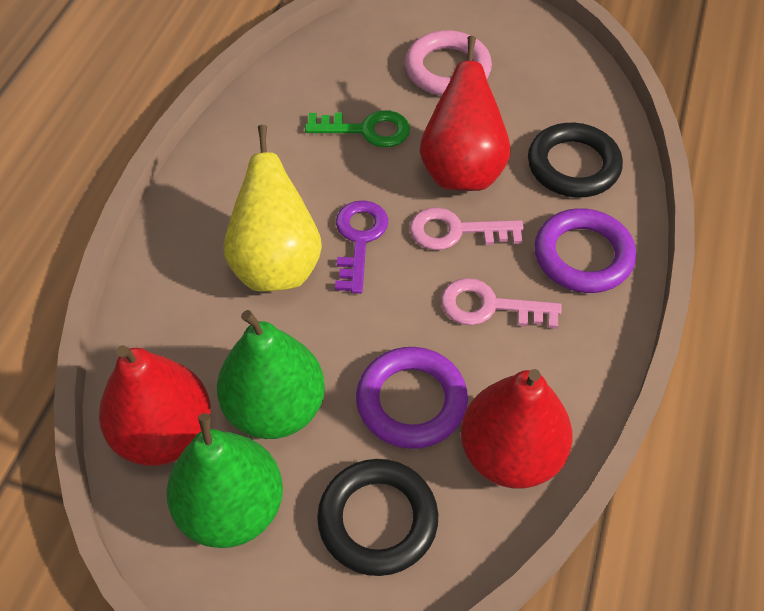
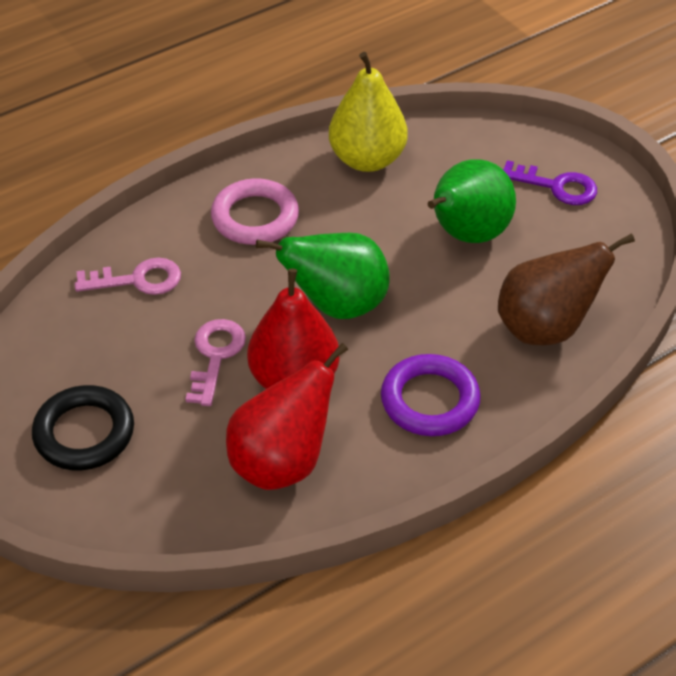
black ring: 2 -> 1
brown pear: 0 -> 1
green key: 1 -> 0
purple ring: 2 -> 1
red pear: 3 -> 2

